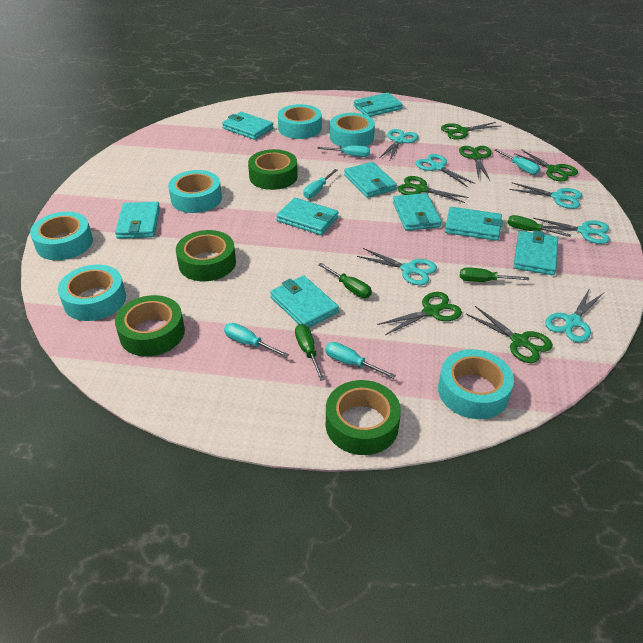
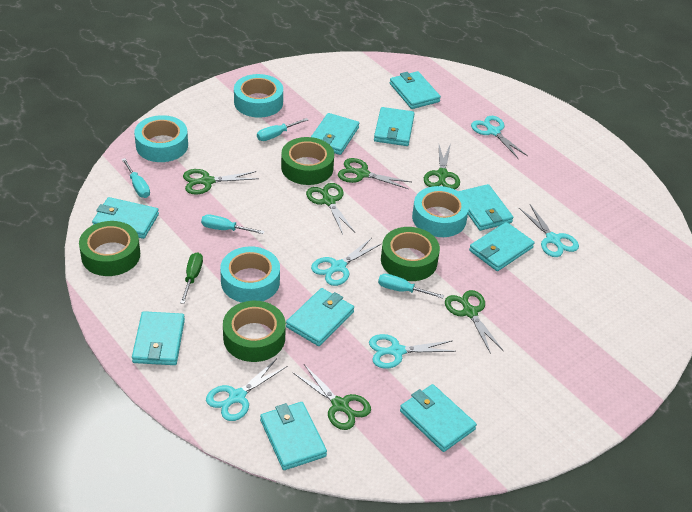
green screwdriver: 4 -> 1
turquoise scissors: 6 -> 5
turquoise screwdriver: 5 -> 4
turquoise tape: 6 -> 4
turquoise wallet: 9 -> 10

